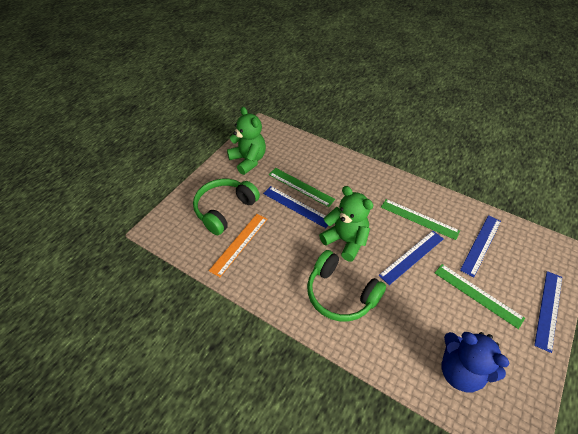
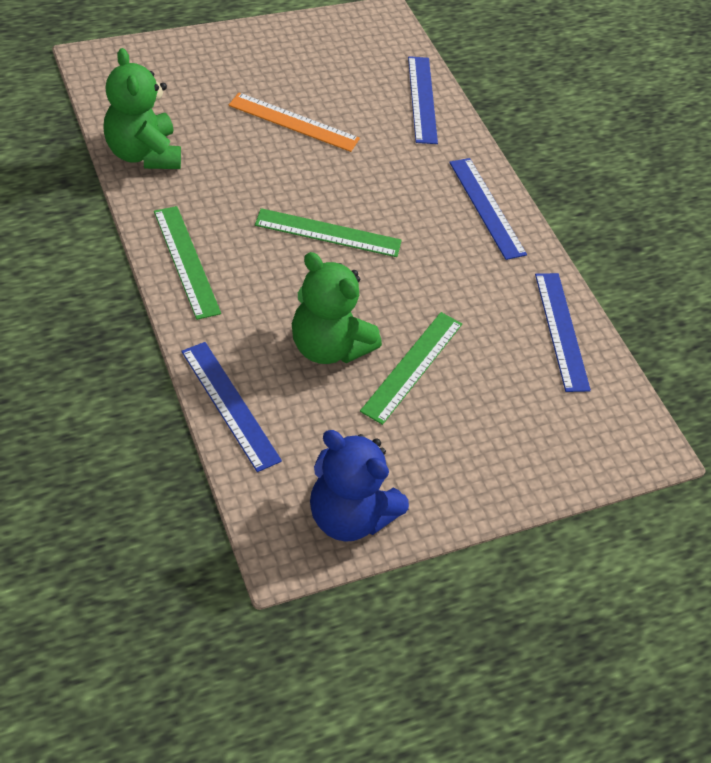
green headphones: 2 -> 0

